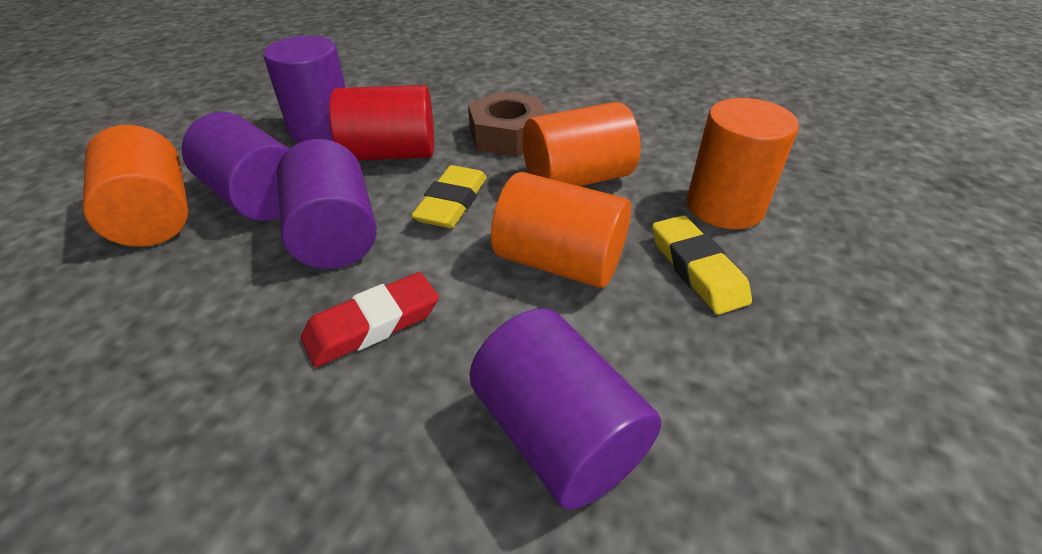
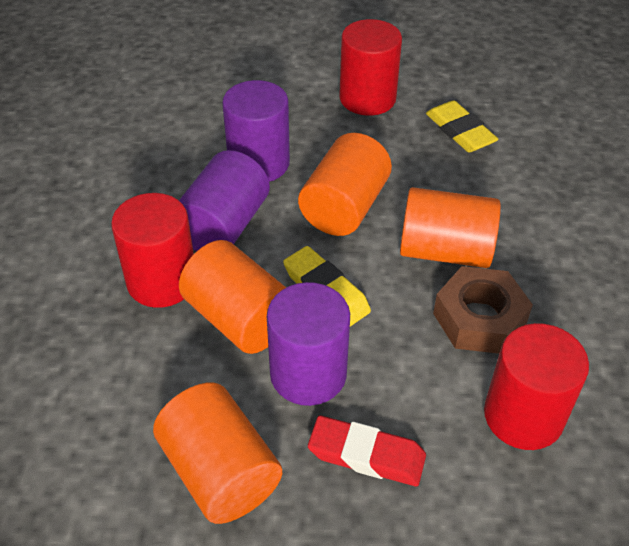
purple cylinder: 4 -> 3
red cylinder: 1 -> 3

